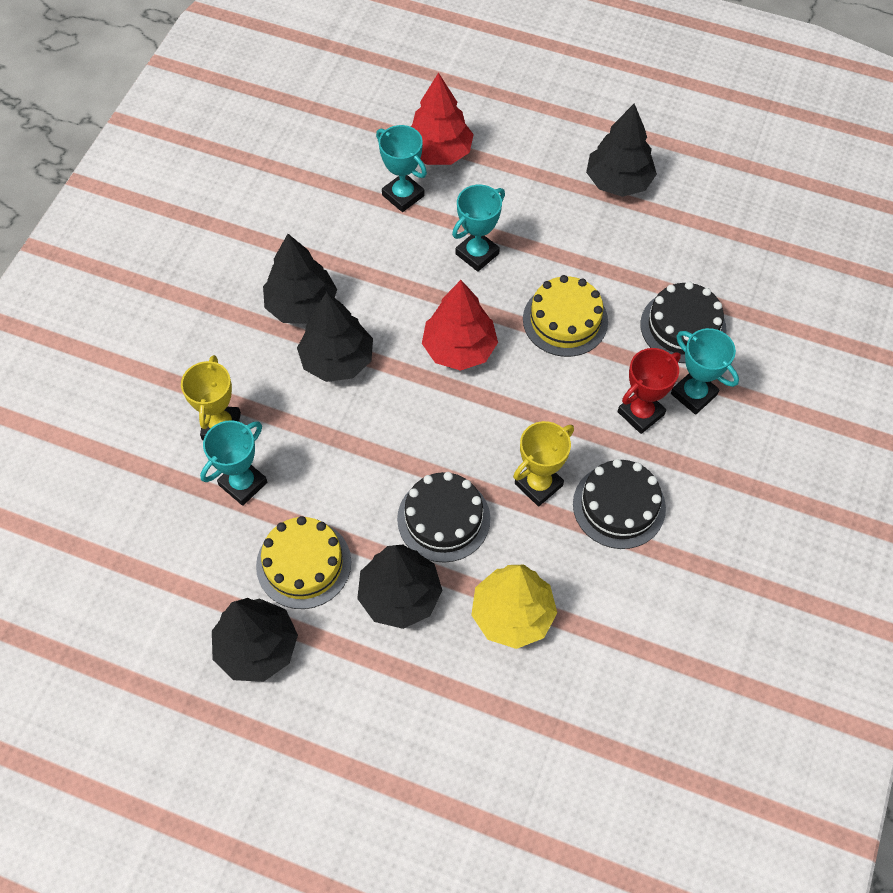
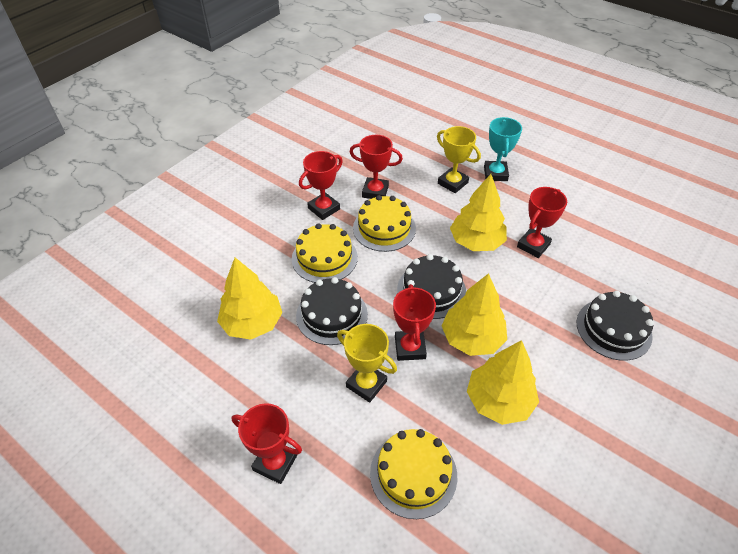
black tree: 5 -> 0
red tree: 2 -> 0
red trophy: 1 -> 5
turquoise trophy: 4 -> 1
yellow cake: 2 -> 3
yellow tree: 1 -> 4

